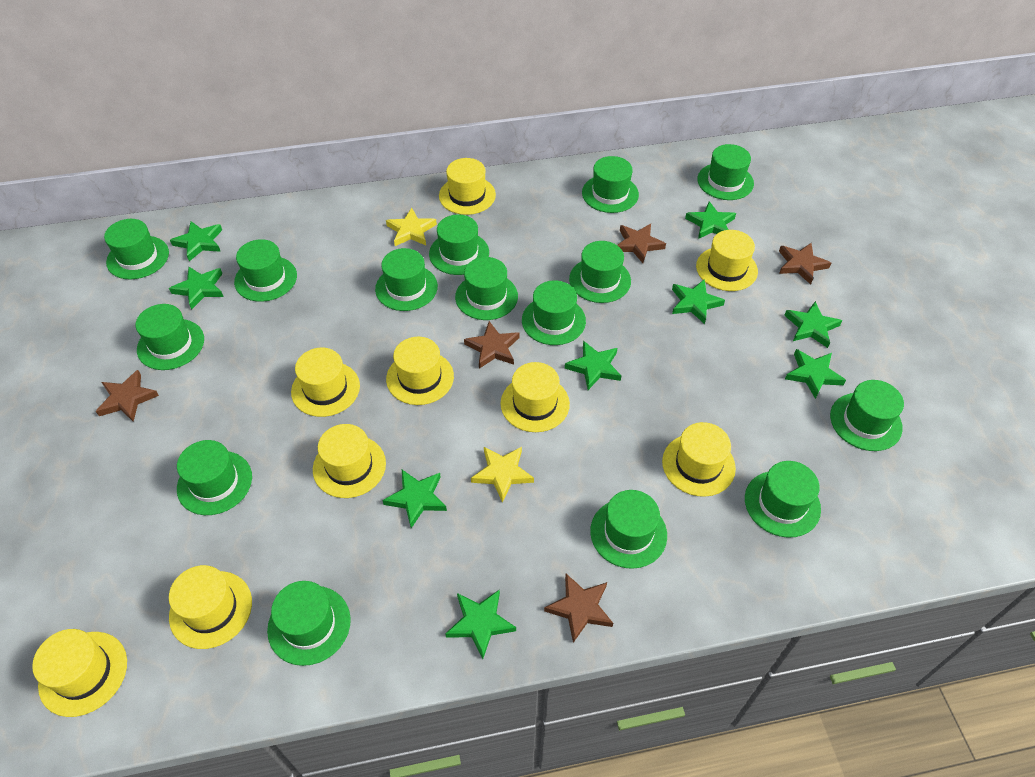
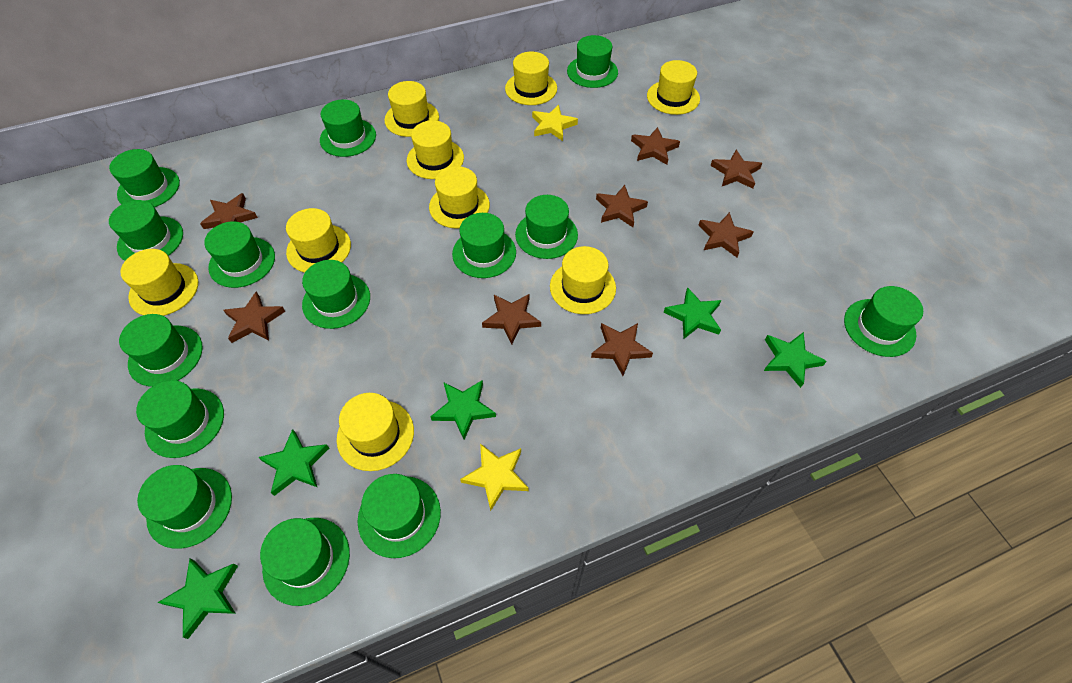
brown star: 5 -> 8
green hat: 15 -> 14
green star: 9 -> 5

